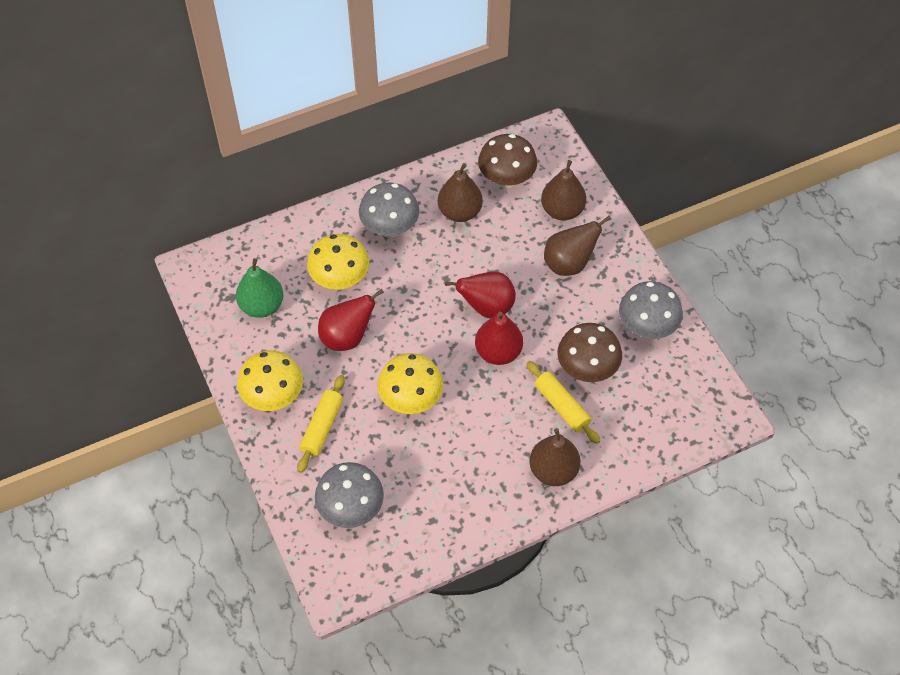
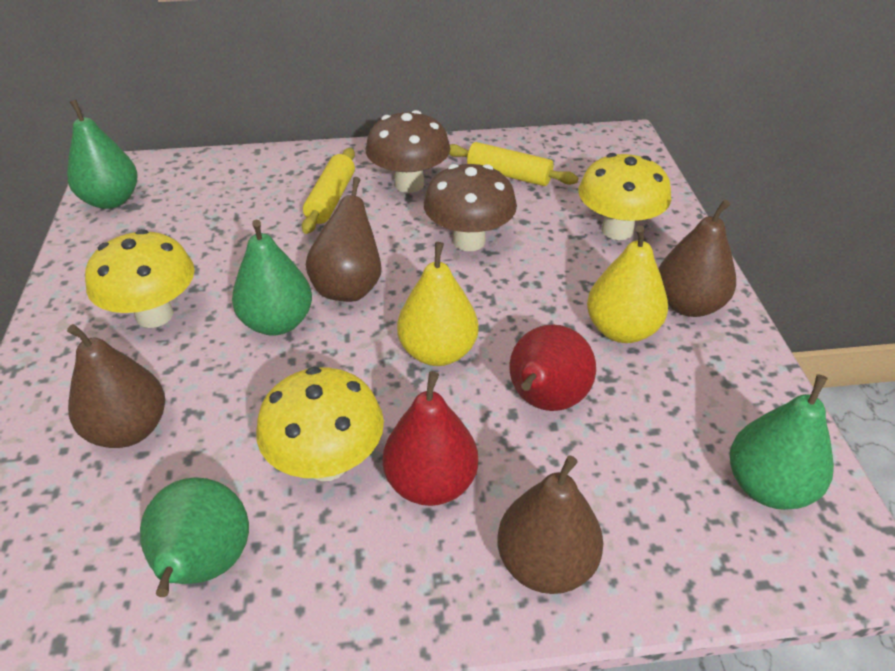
green pear: 1 -> 4
grey mushroom: 3 -> 0
red pear: 3 -> 2
yellow pear: 0 -> 2

